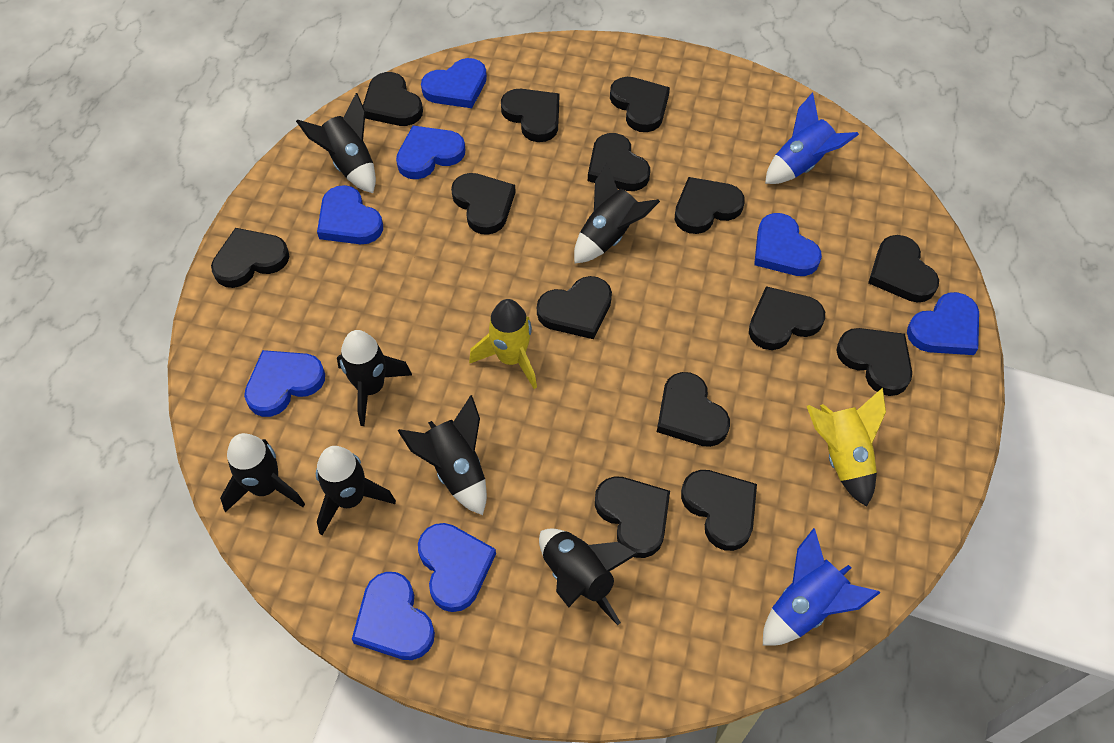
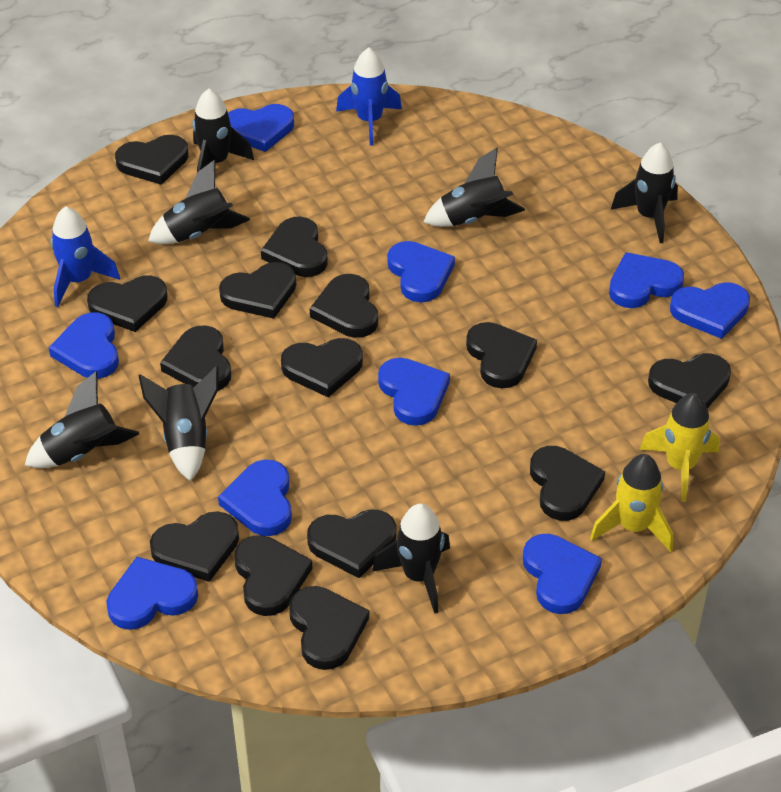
blue heart: 8 -> 9

